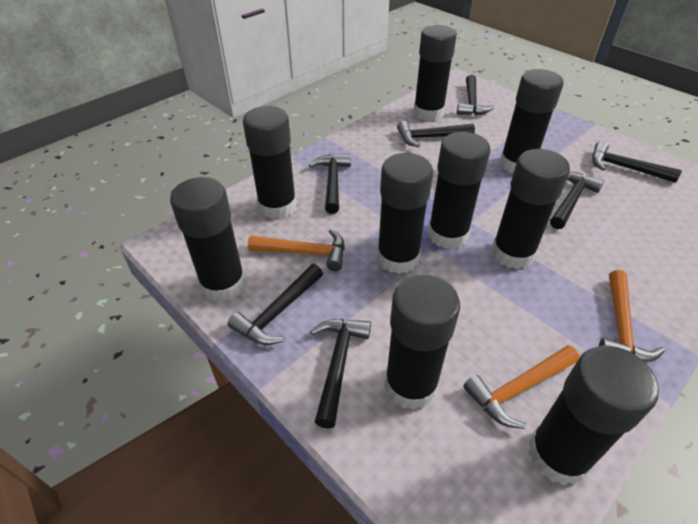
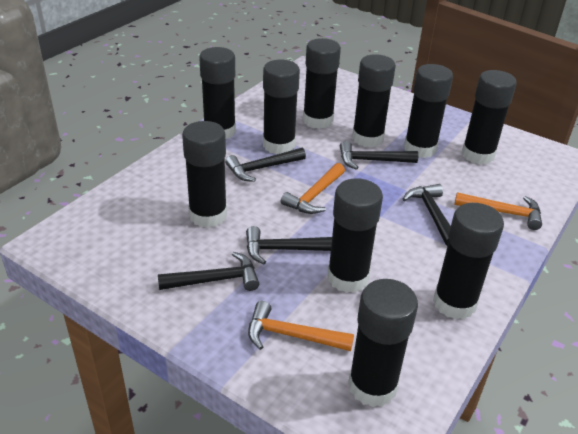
black glue stick: 9 -> 10
black hammer: 7 -> 5

